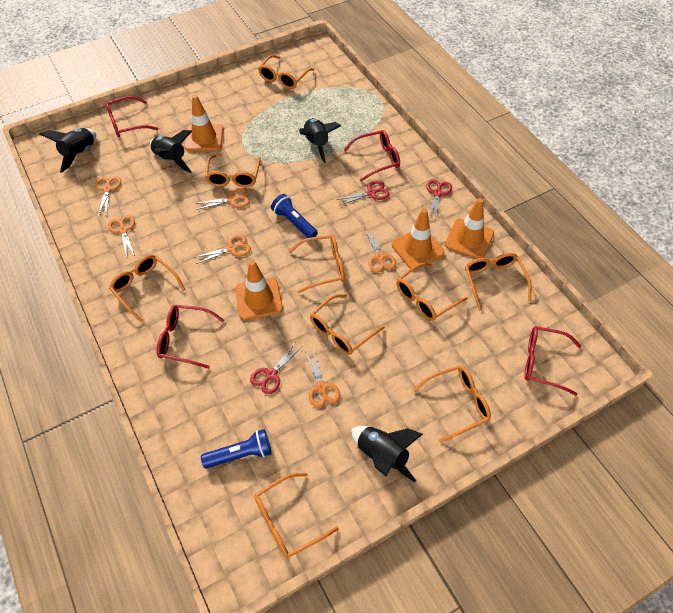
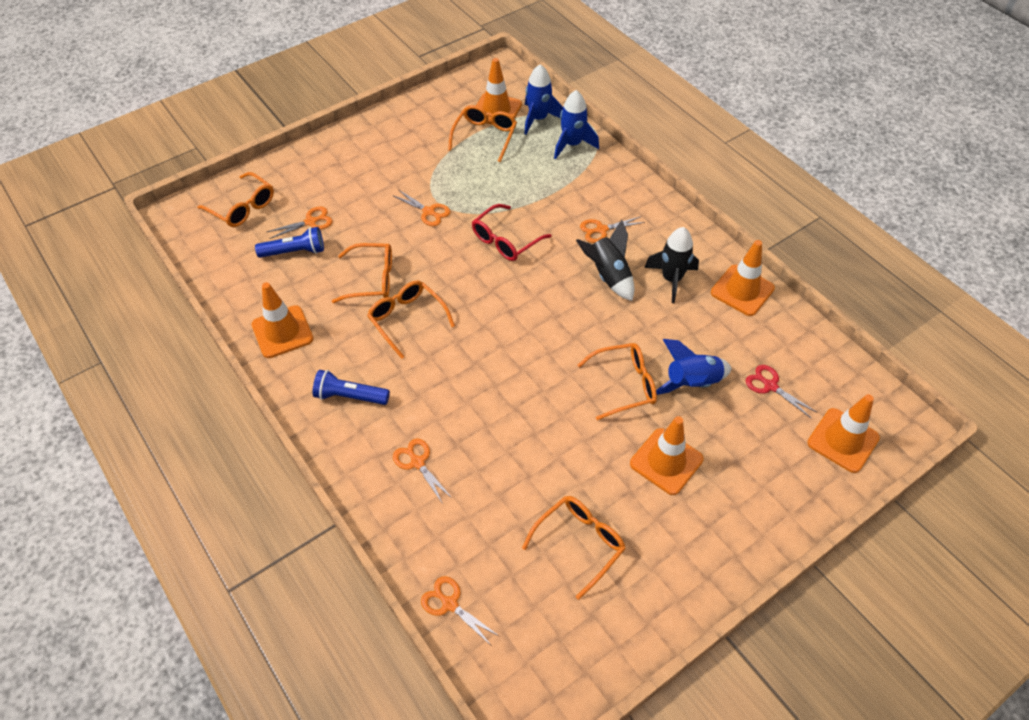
black rocket: 4 -> 2
blue rocket: 0 -> 3
orange glasses: 9 -> 6
orange scissors: 6 -> 5
orange traffic cone: 4 -> 5
red glasses: 4 -> 1
red scissors: 3 -> 1

